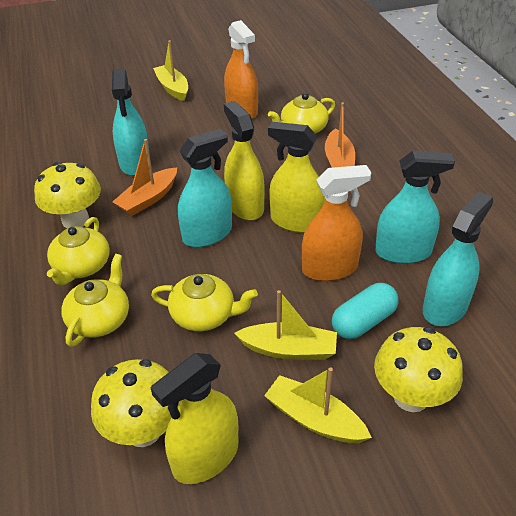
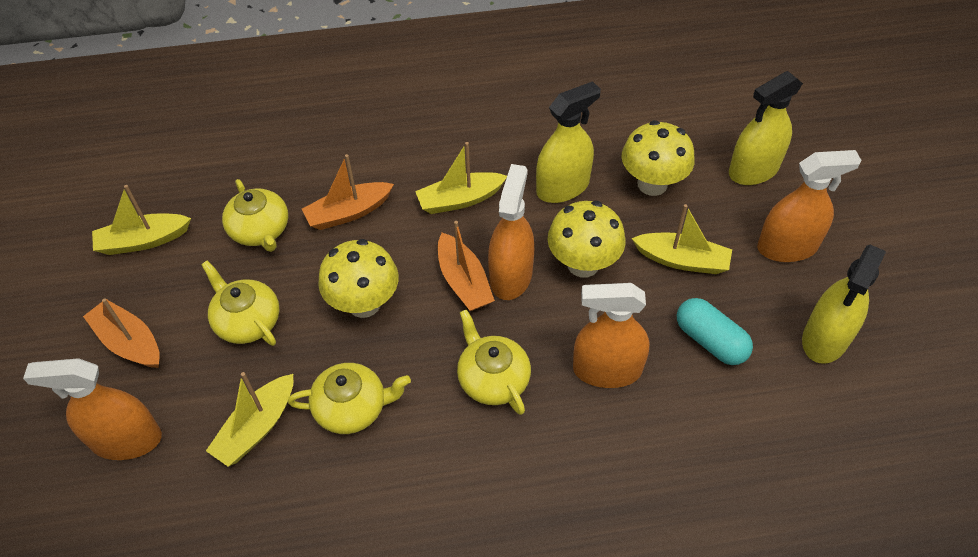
orange boat: 2 -> 3
orange spray bottle: 2 -> 4
turquoise spray bottle: 4 -> 0
yellow boat: 3 -> 4

